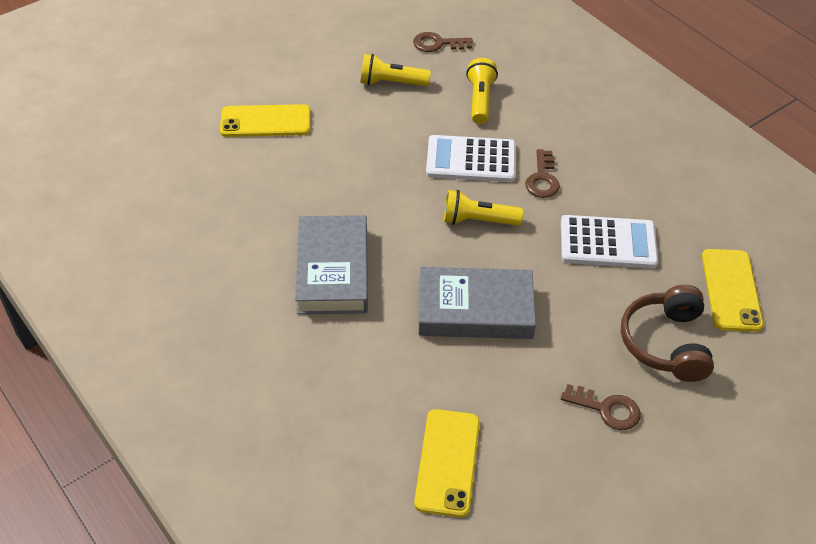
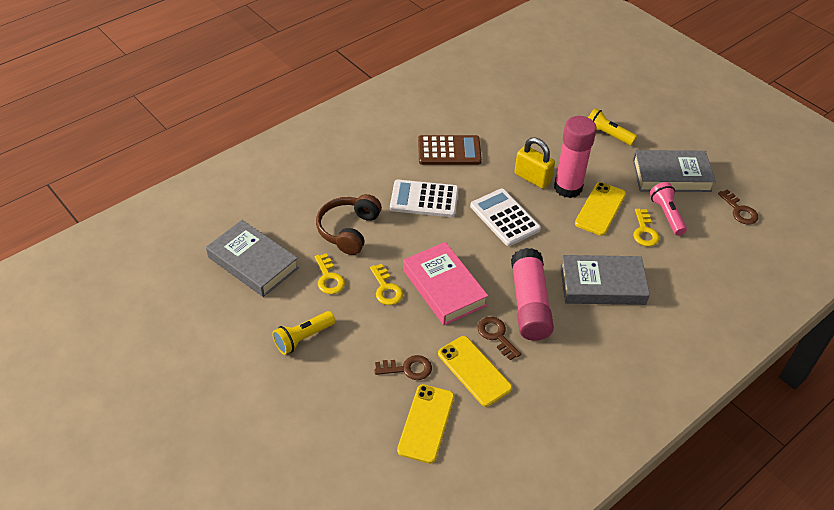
brown calculator: 0 -> 1
grey book: 2 -> 3
pink book: 0 -> 1
pink flashlight: 0 -> 1
pink glue stick: 0 -> 2
yellow flashlight: 3 -> 2
yellow key: 0 -> 3
yellow padlock: 0 -> 1

